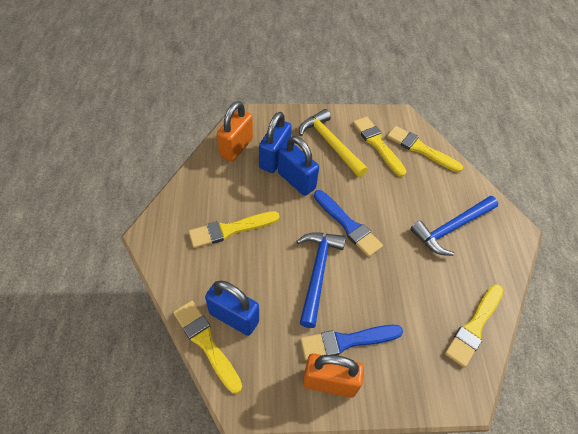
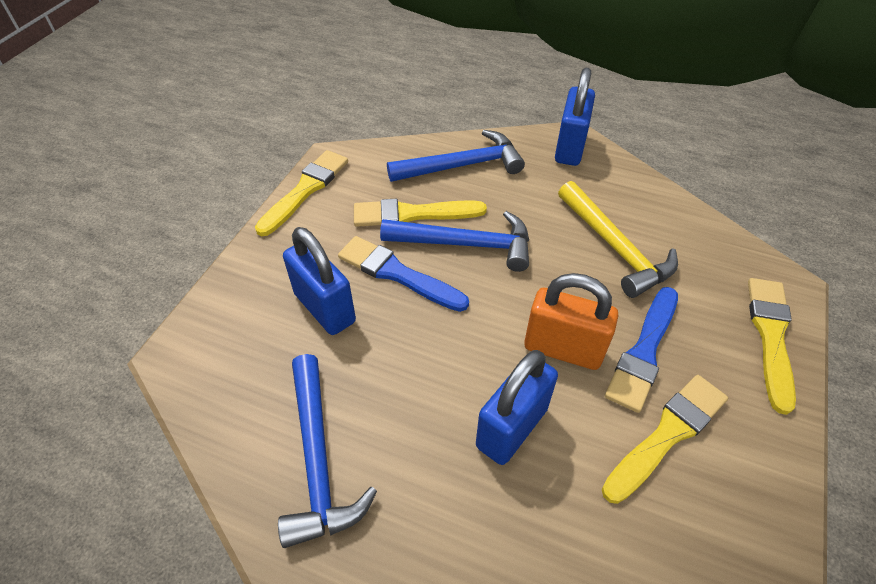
blue hammer: 2 -> 3
orange padlock: 2 -> 1
yellow brush: 5 -> 4

